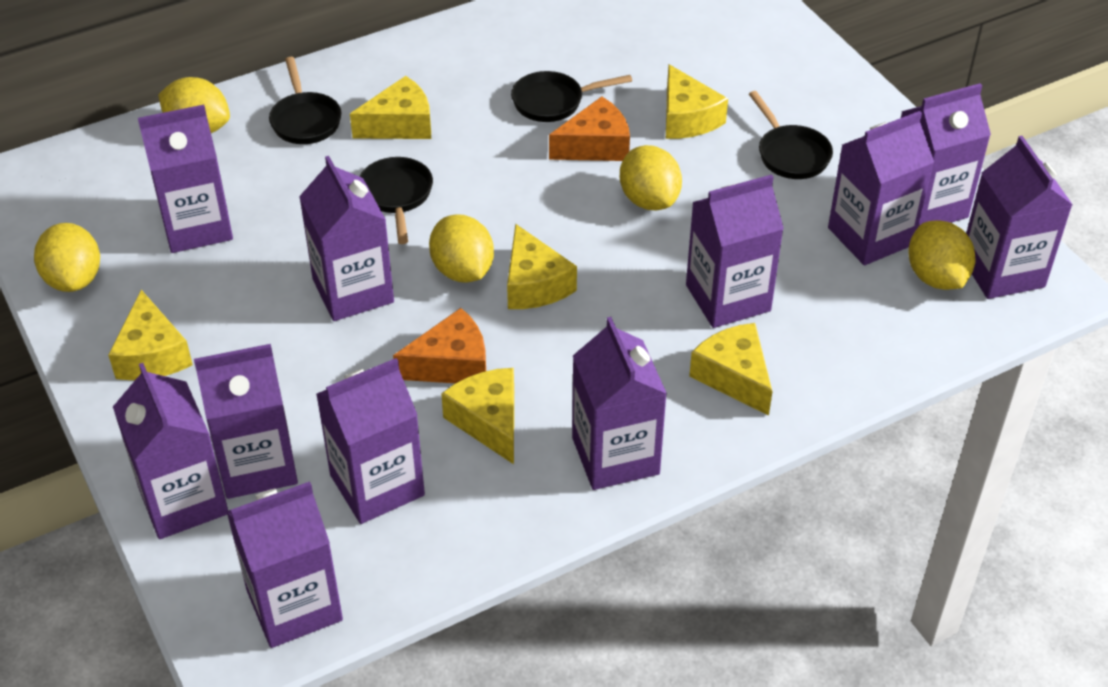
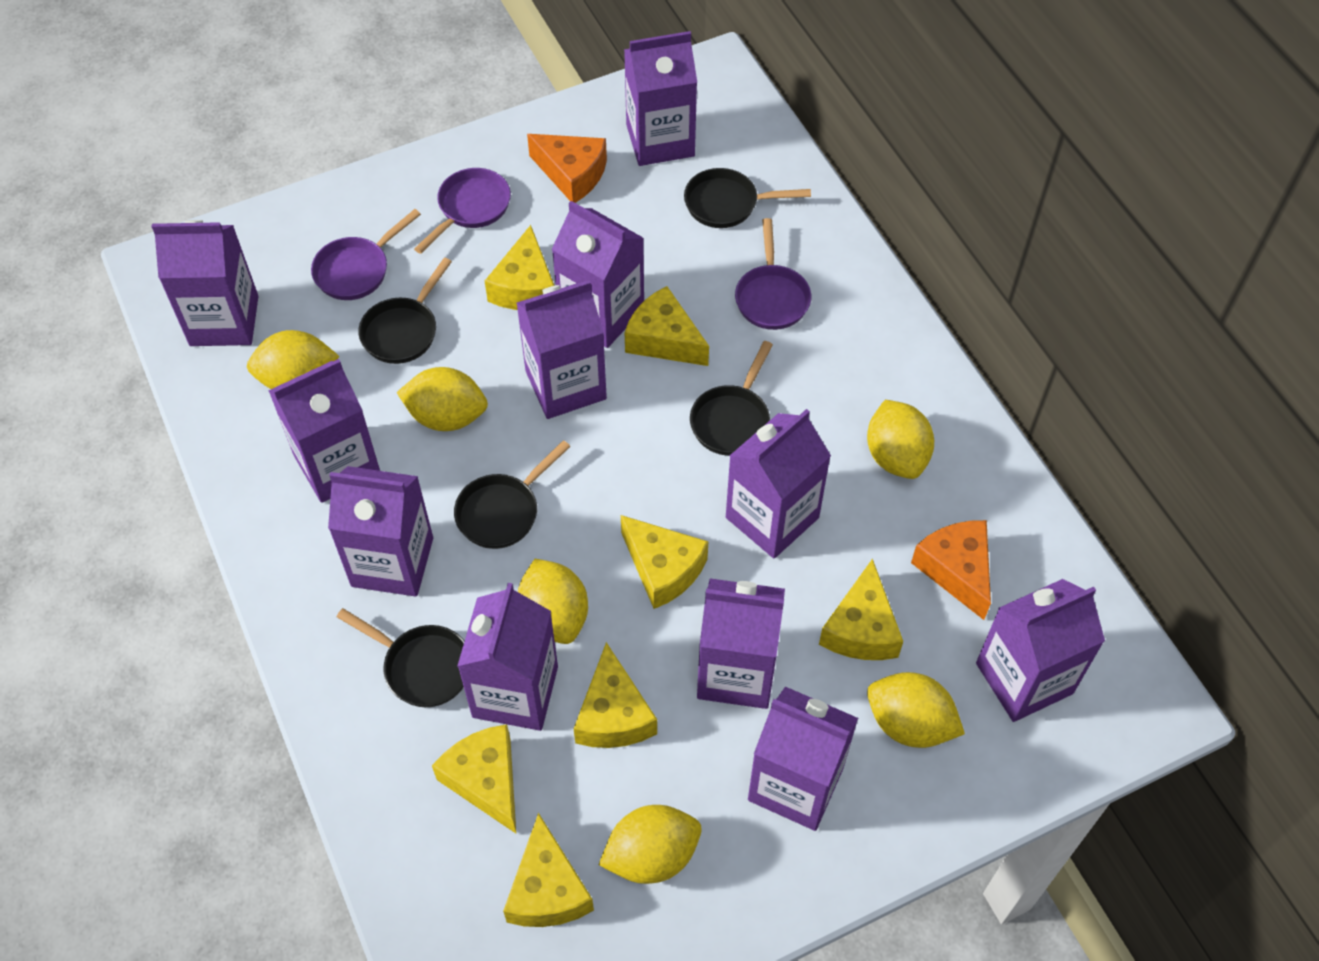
black pan: 4 -> 5
purple pan: 0 -> 3
yellow cheese: 6 -> 7
yellow lemon: 5 -> 6

